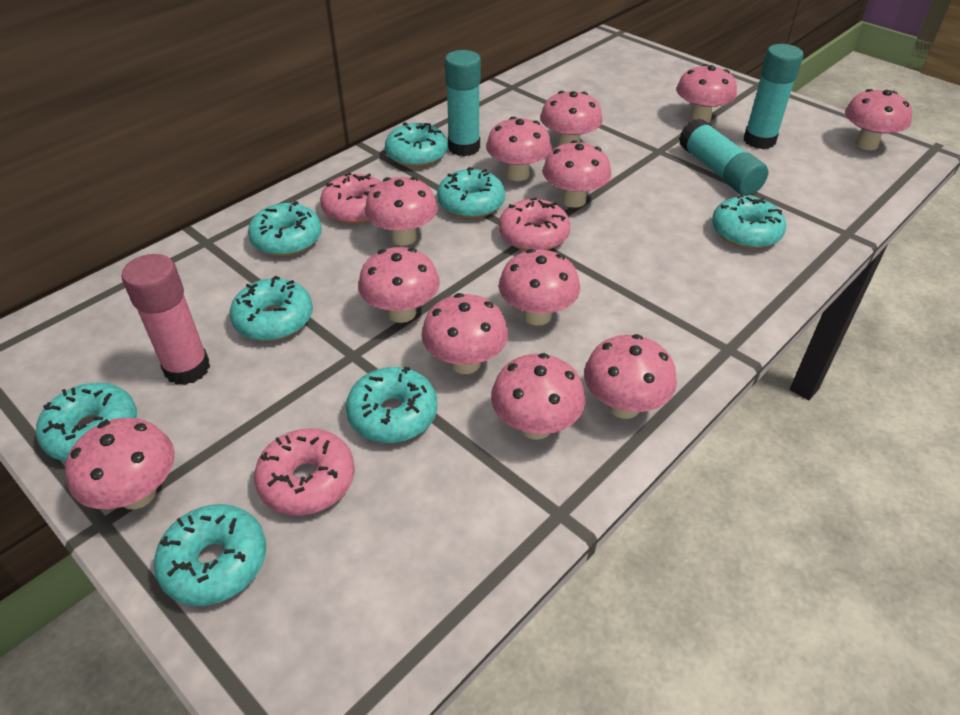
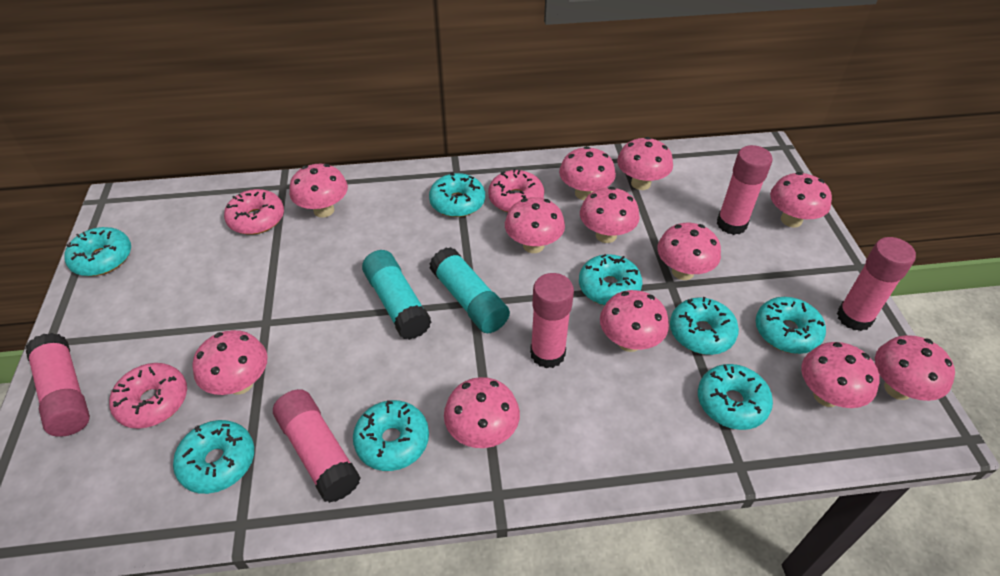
pink glue stick: 1 -> 5
turquoise glue stick: 3 -> 2

